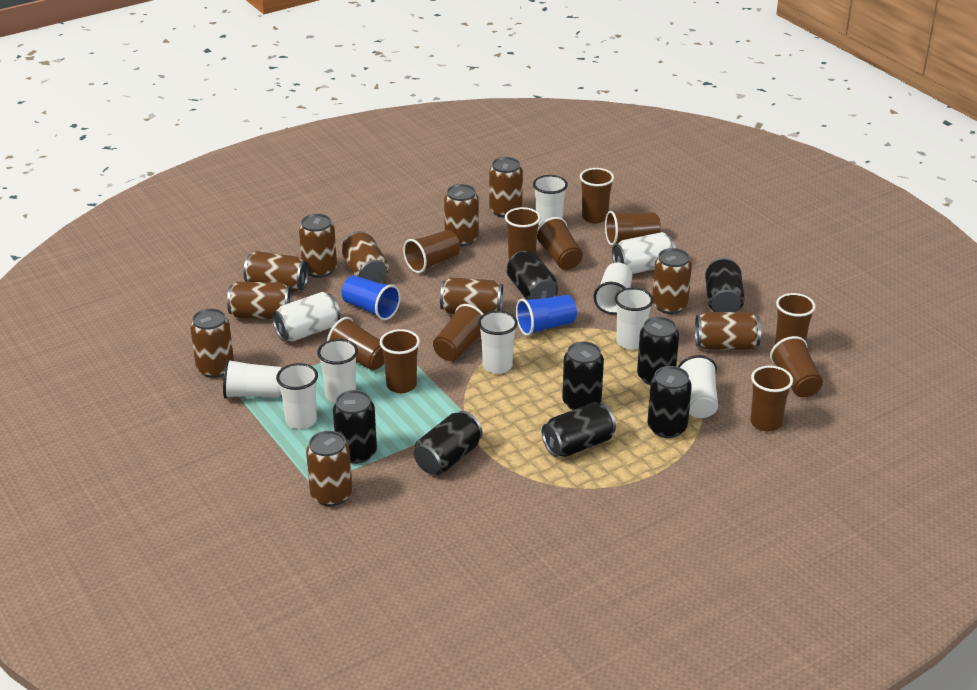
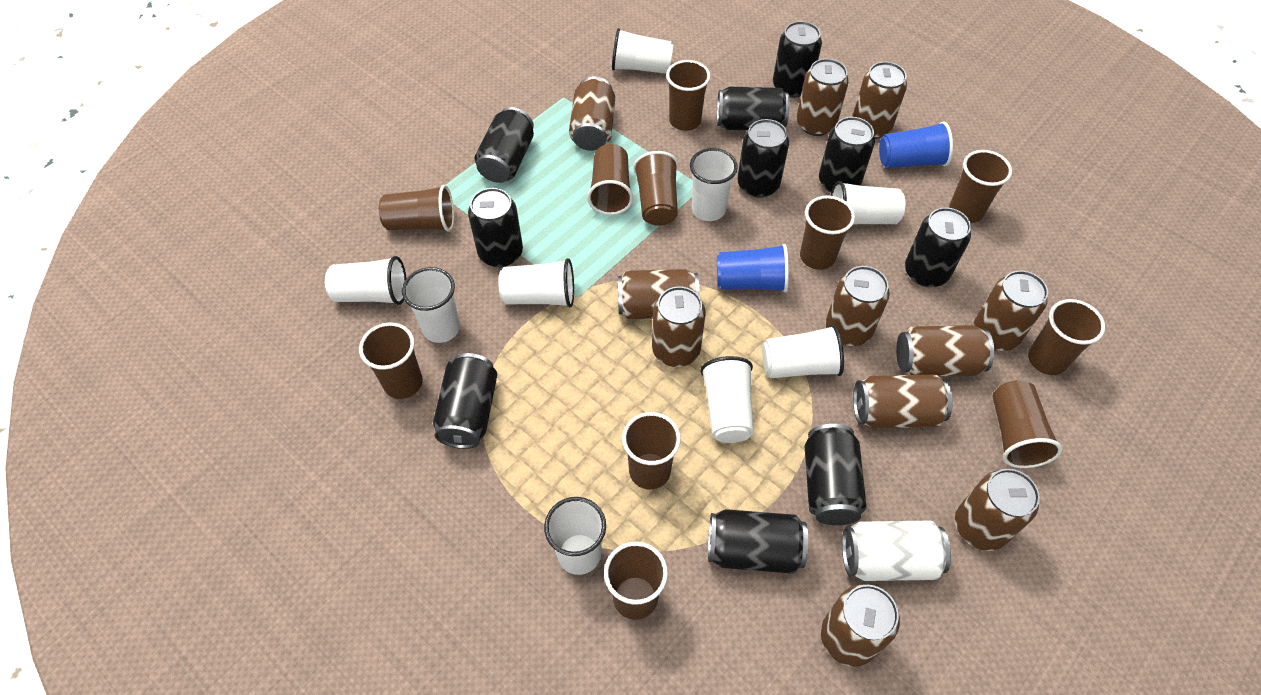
black can: 8 -> 10
white can: 2 -> 1
white cup: 8 -> 9

